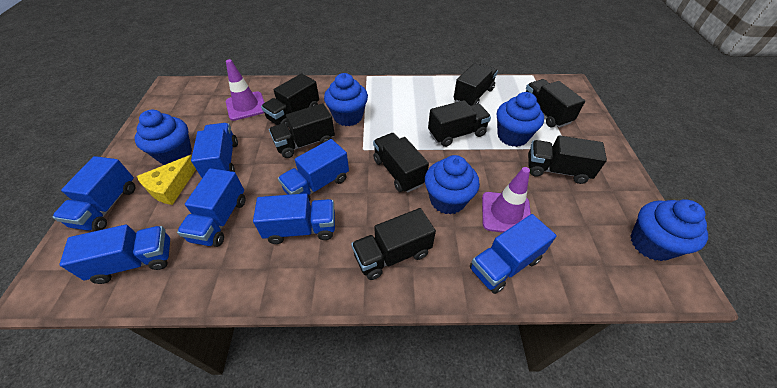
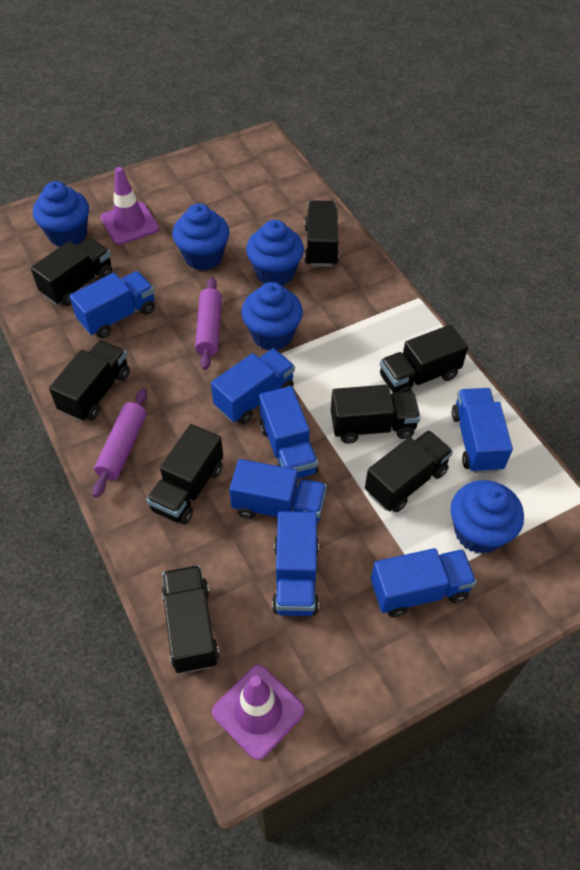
purple rolling pin: 0 -> 2
yellow cheese: 1 -> 0

